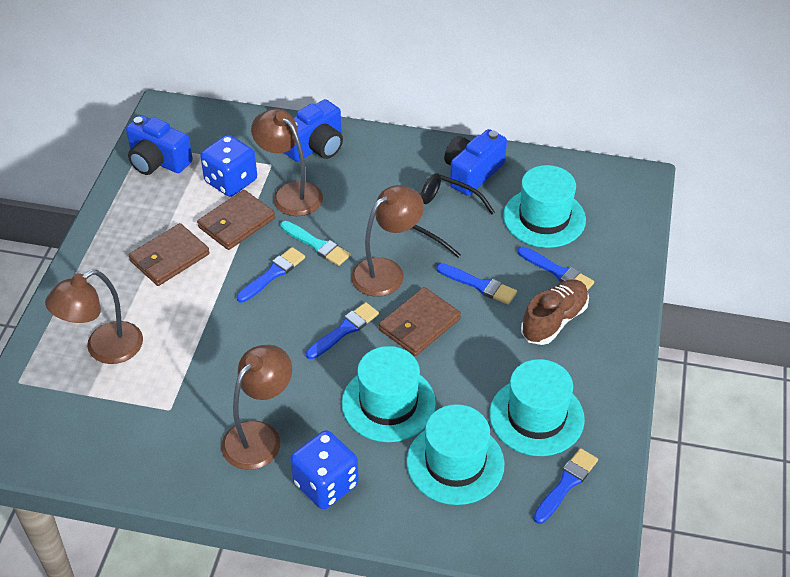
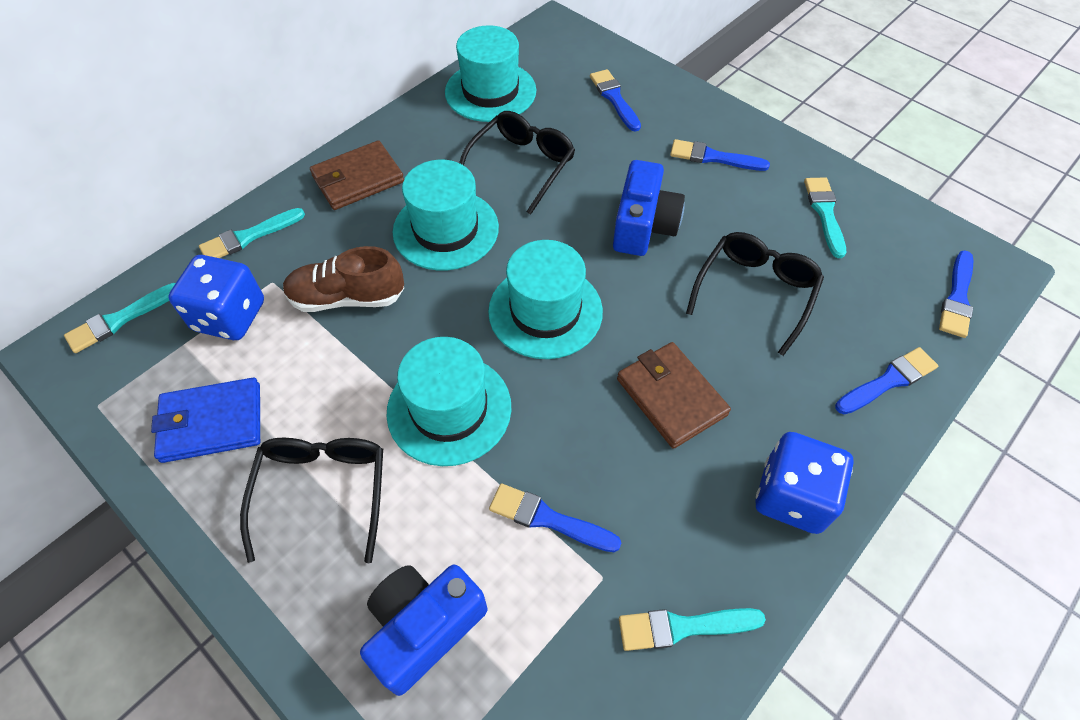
black glasses: 1 -> 3
blue camera: 3 -> 2
blue wallet: 0 -> 1
brown lamp: 4 -> 0
brown wallet: 3 -> 2
turquoise brush: 1 -> 4

